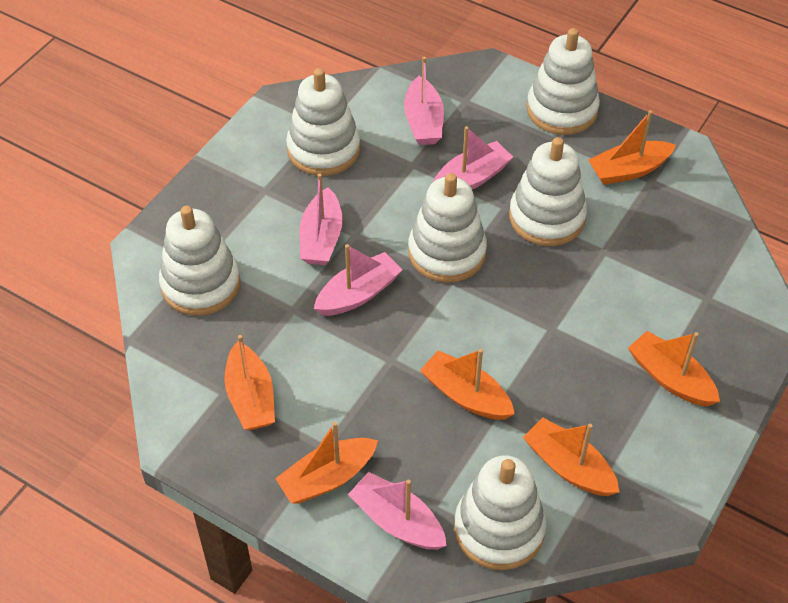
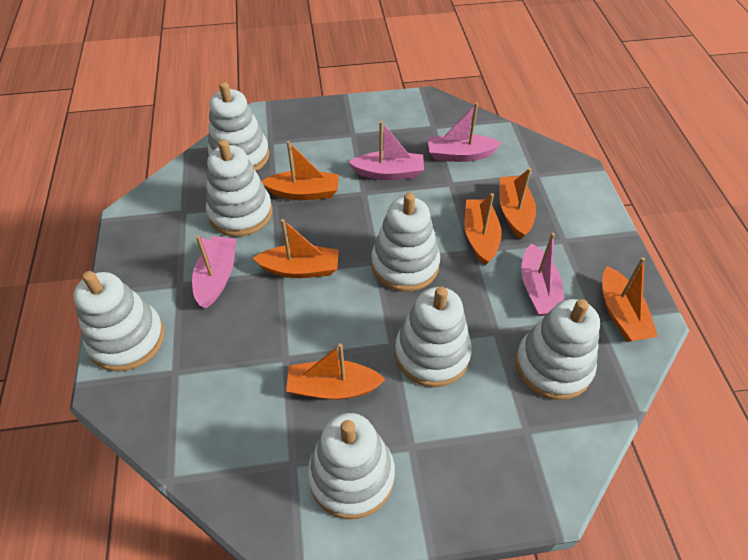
pink boat: 5 -> 4
white stacking toy: 6 -> 7

